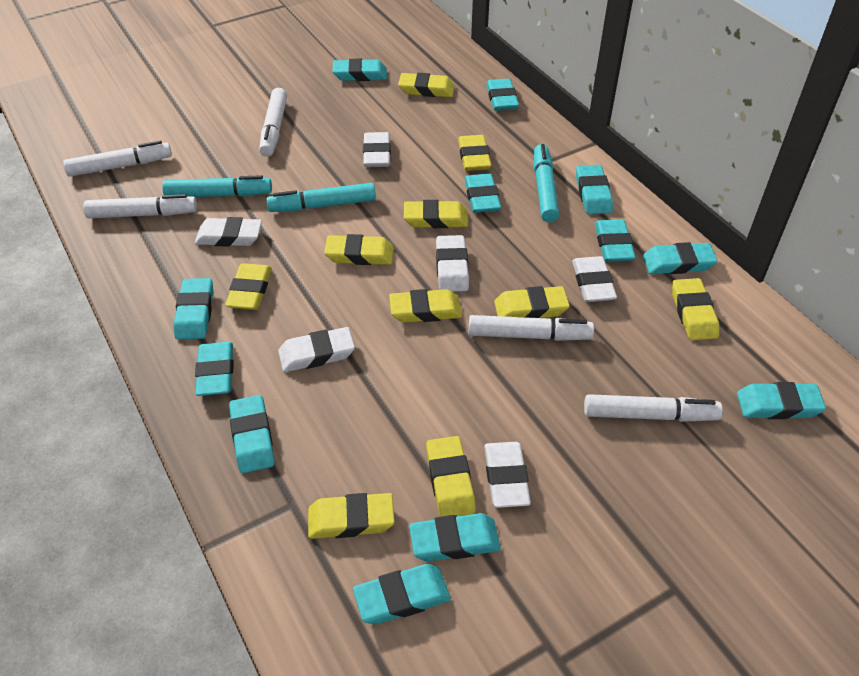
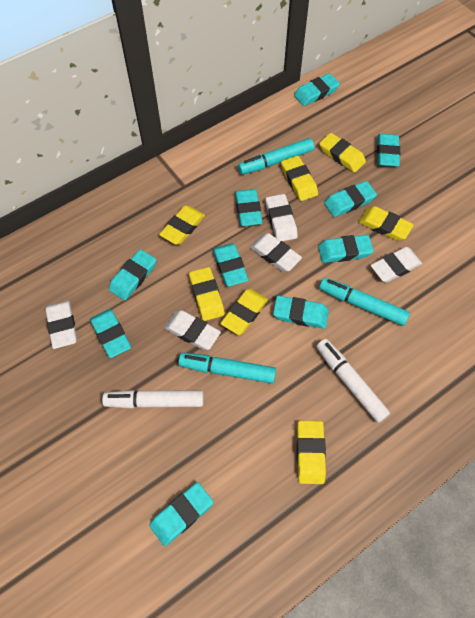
turquoise eraser: 12 -> 10
white eraser: 6 -> 5
white marker: 5 -> 2
yellow eraser: 10 -> 7

